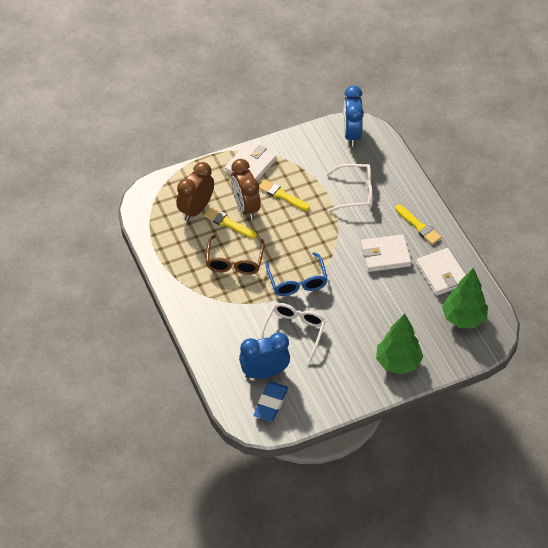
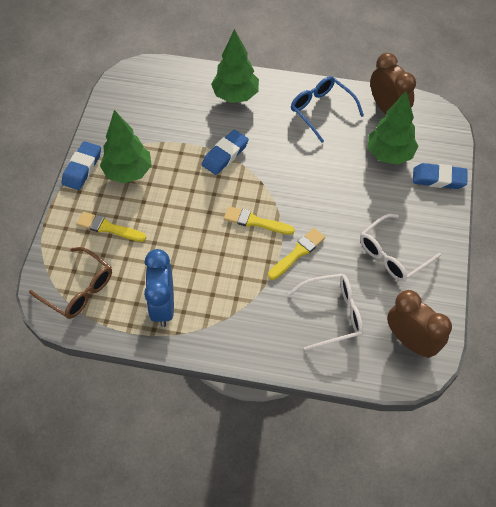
blue clock: 2 -> 1
blue eraser: 1 -> 3
green tree: 2 -> 3
white wallet: 3 -> 0

